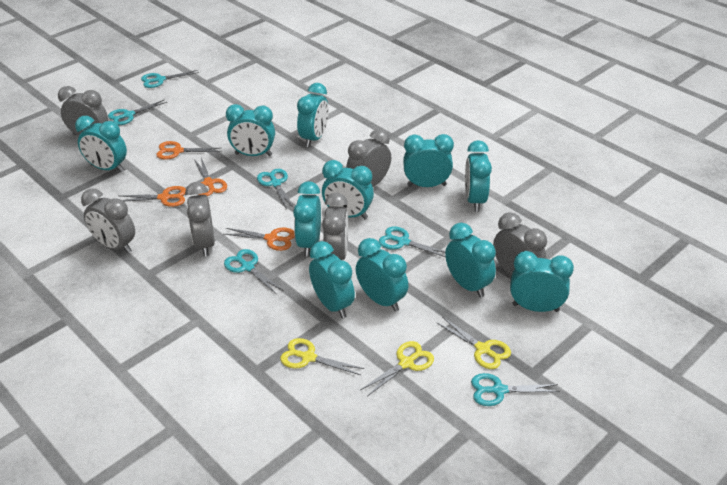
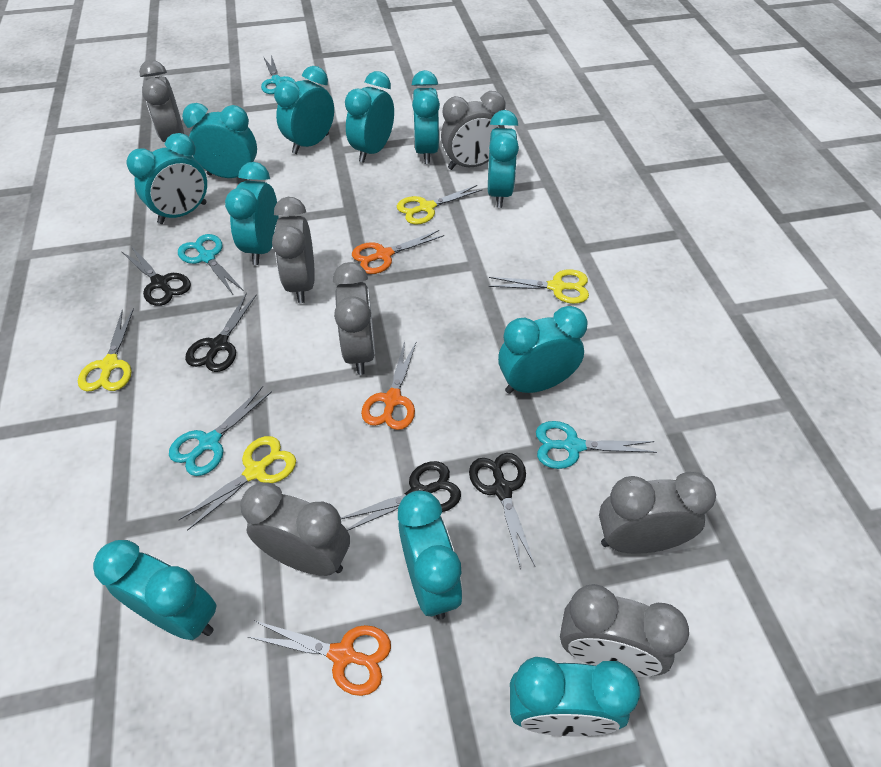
black scissors: 0 -> 4
grey clock: 6 -> 7
orange scissors: 4 -> 3
turquoise scissors: 6 -> 4
yellow scissors: 3 -> 4

